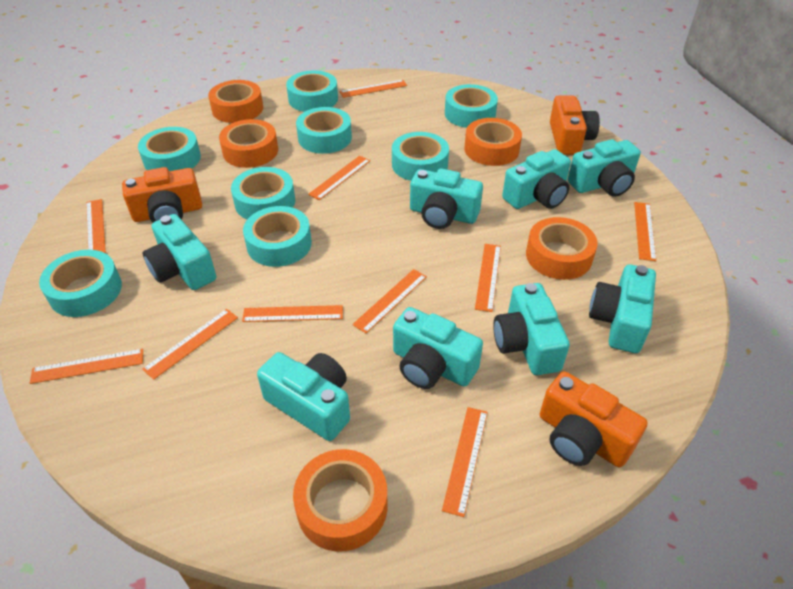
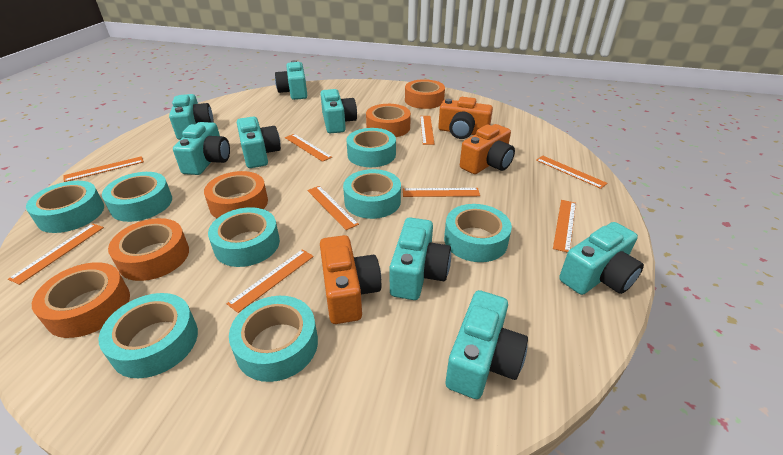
orange ruler: 10 -> 9

